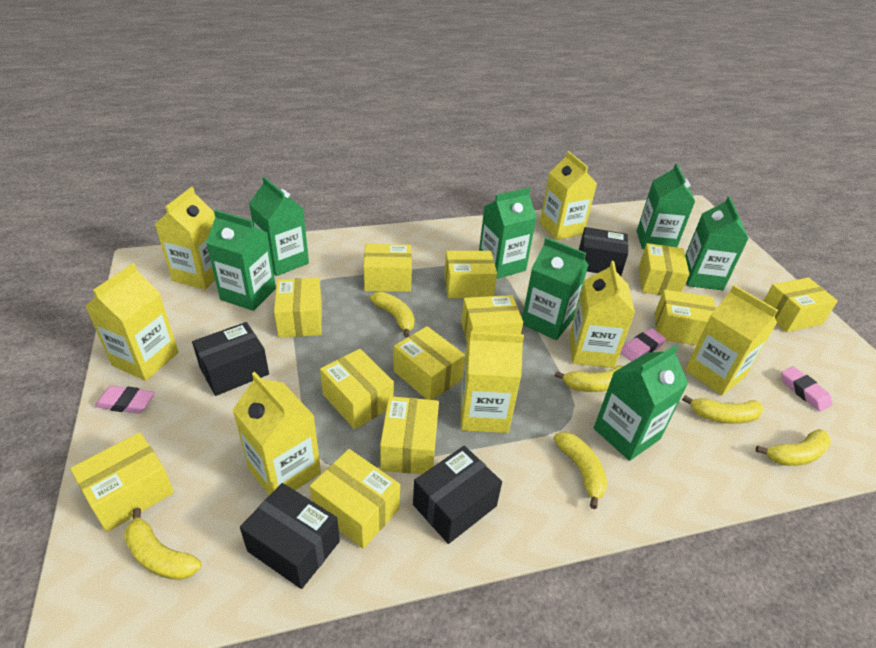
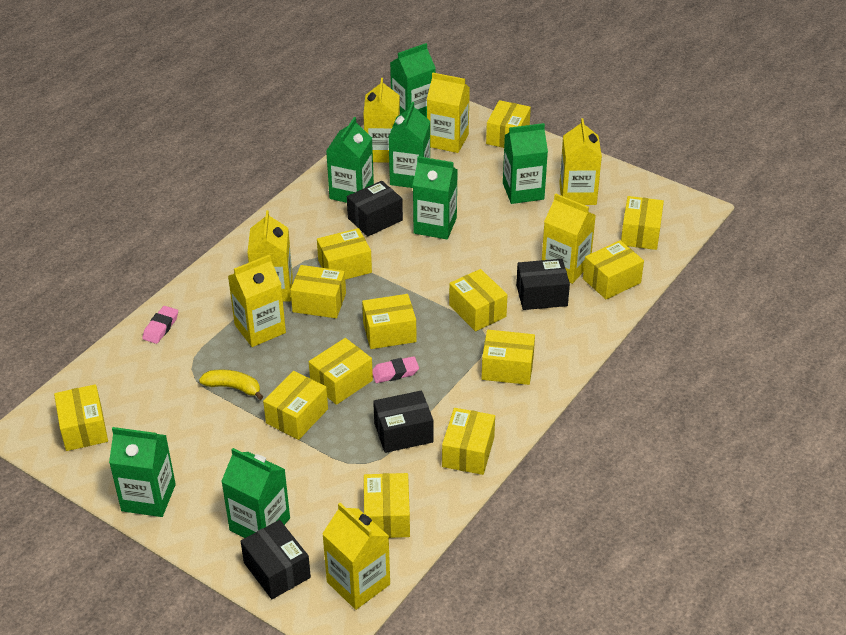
pink eraser: 3 -> 2
yellow banana: 6 -> 1
yellow box: 12 -> 13

